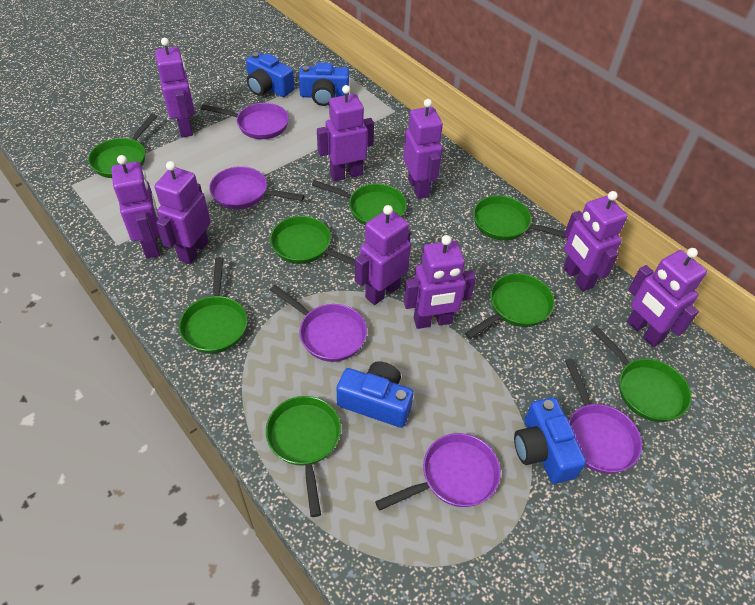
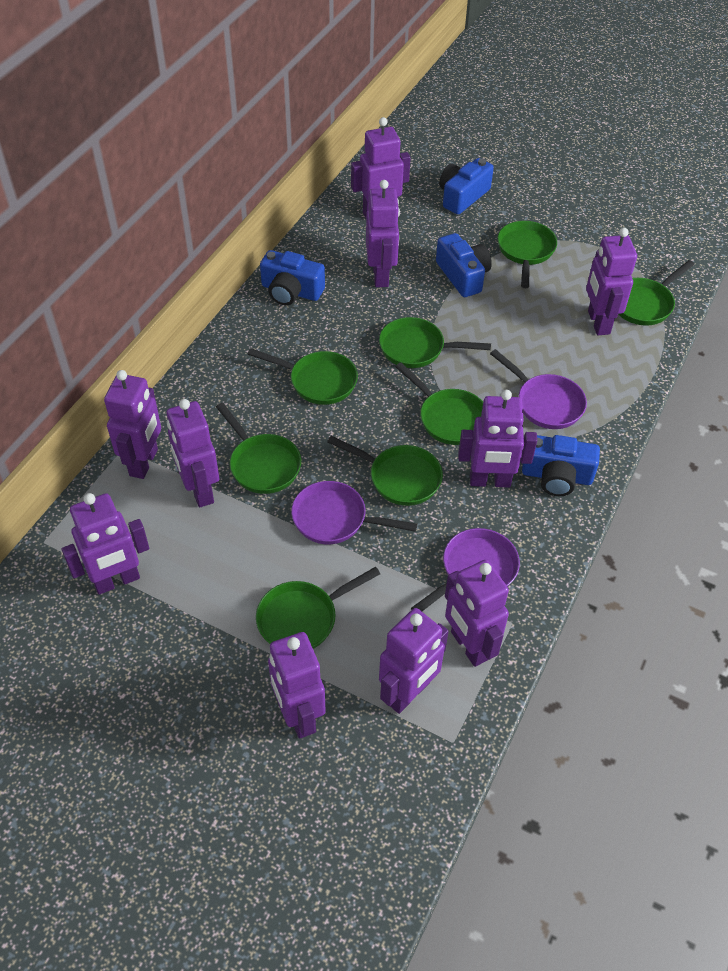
purple pan: 5 -> 3
purple robot: 9 -> 10

